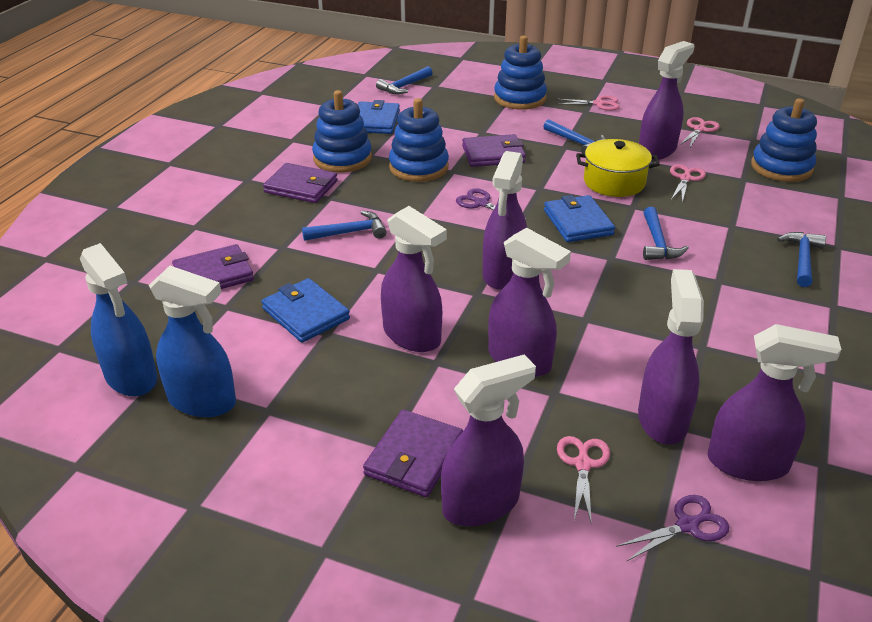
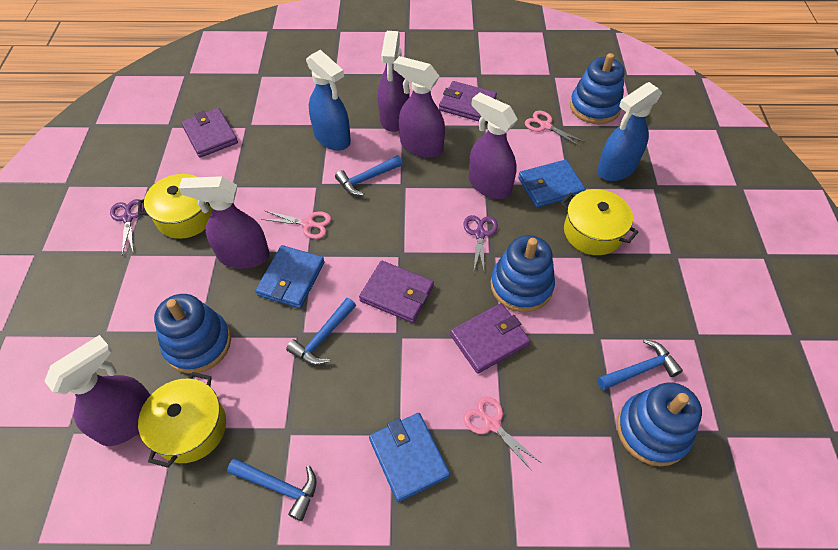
blue hammer: 5 -> 4
pink scissors: 4 -> 3
purple spray bottle: 7 -> 5
yellow pot: 1 -> 3

